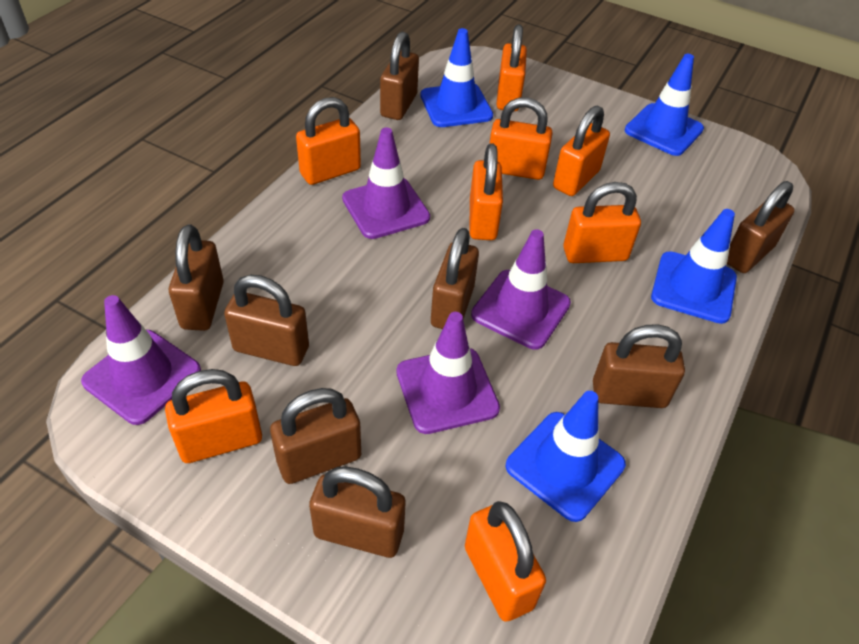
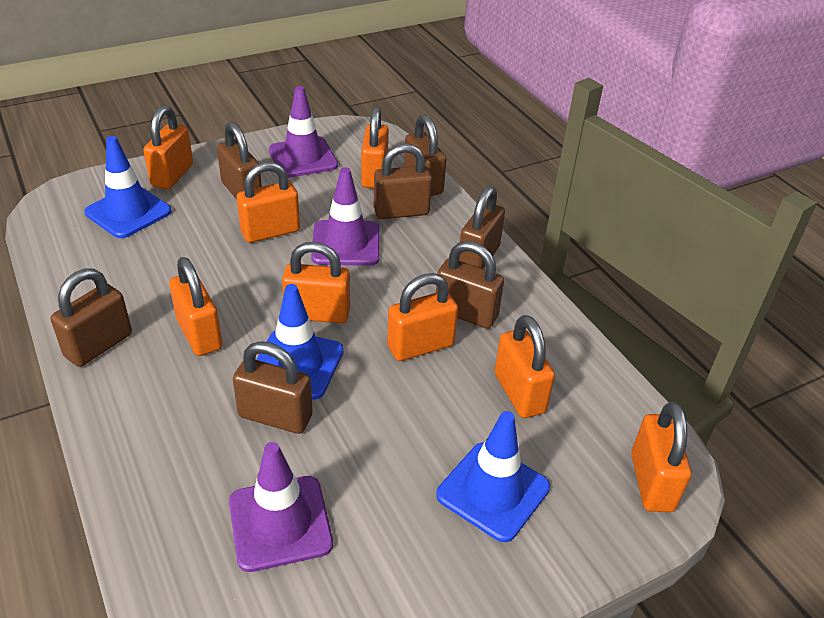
blue traffic cone: 4 -> 3
brown padlock: 8 -> 7
purple traffic cone: 4 -> 3

